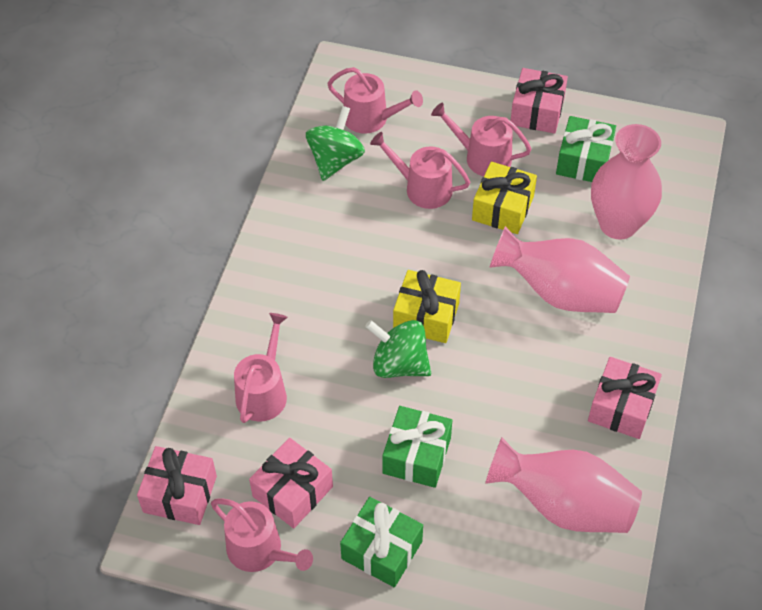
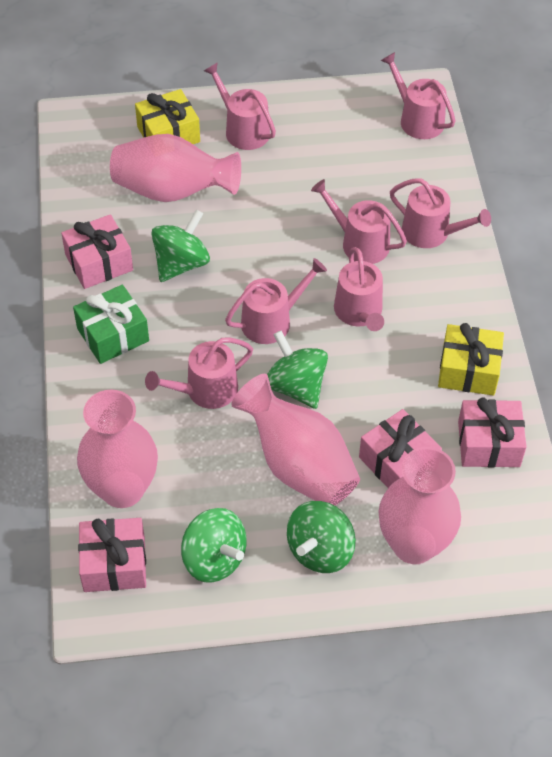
green gift: 3 -> 1
green spinning top: 2 -> 4
pink vase: 3 -> 4
pink watering can: 5 -> 7

